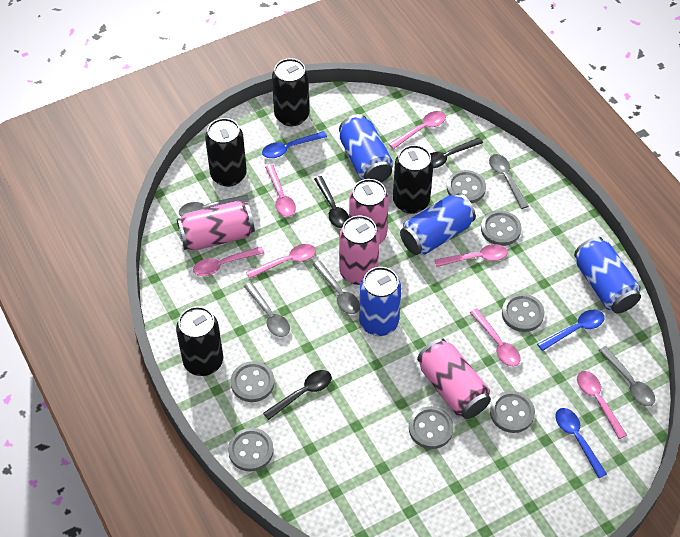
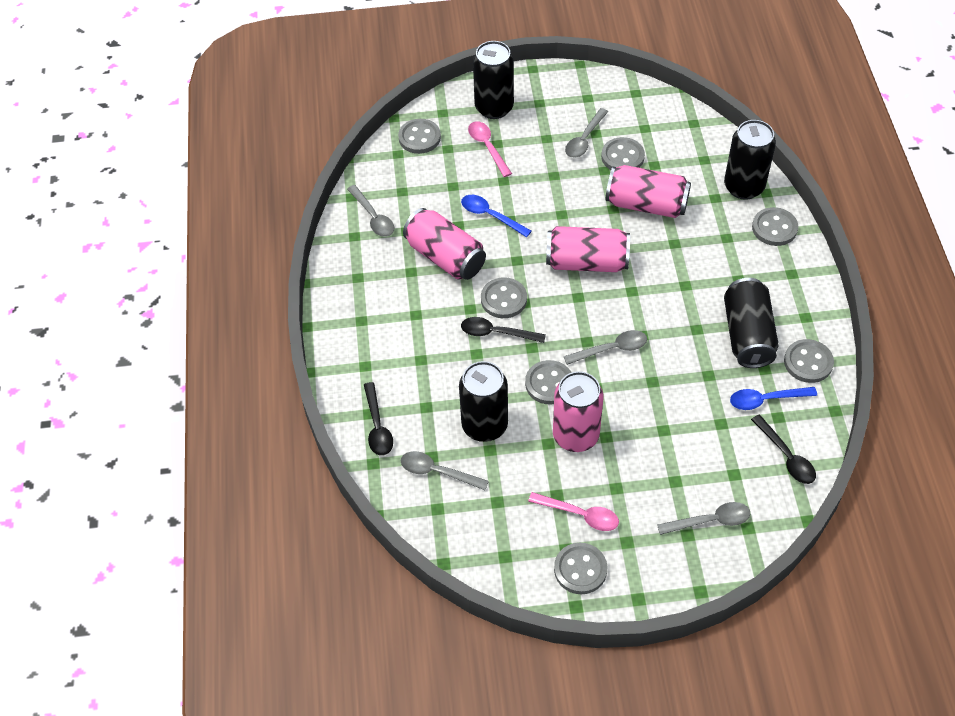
blue can: 4 -> 0
blue spoon: 3 -> 2
pink spoon: 7 -> 2

